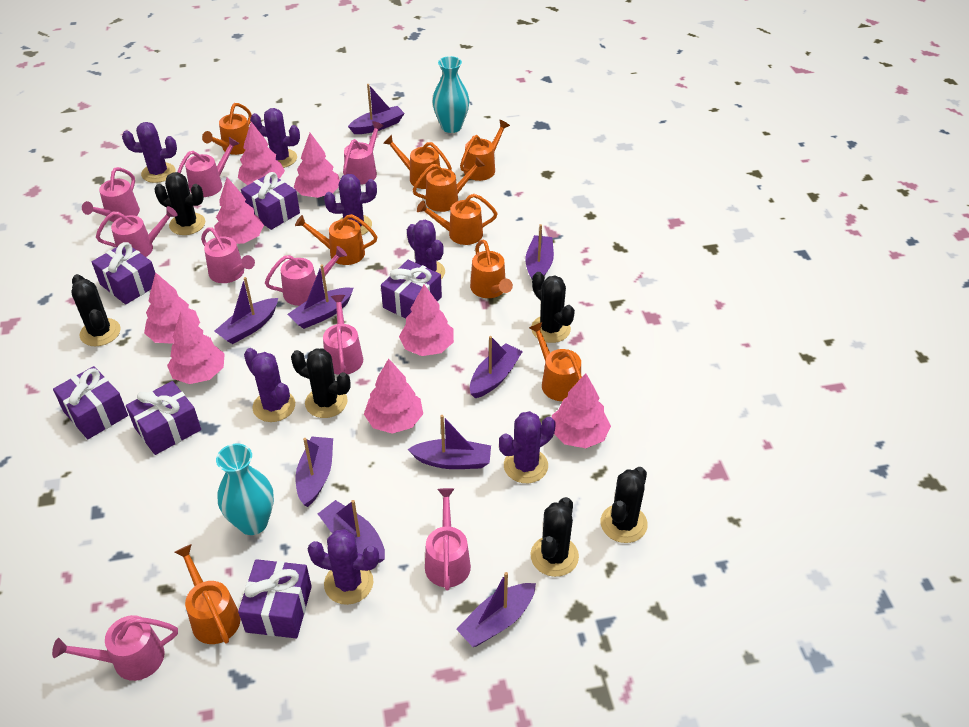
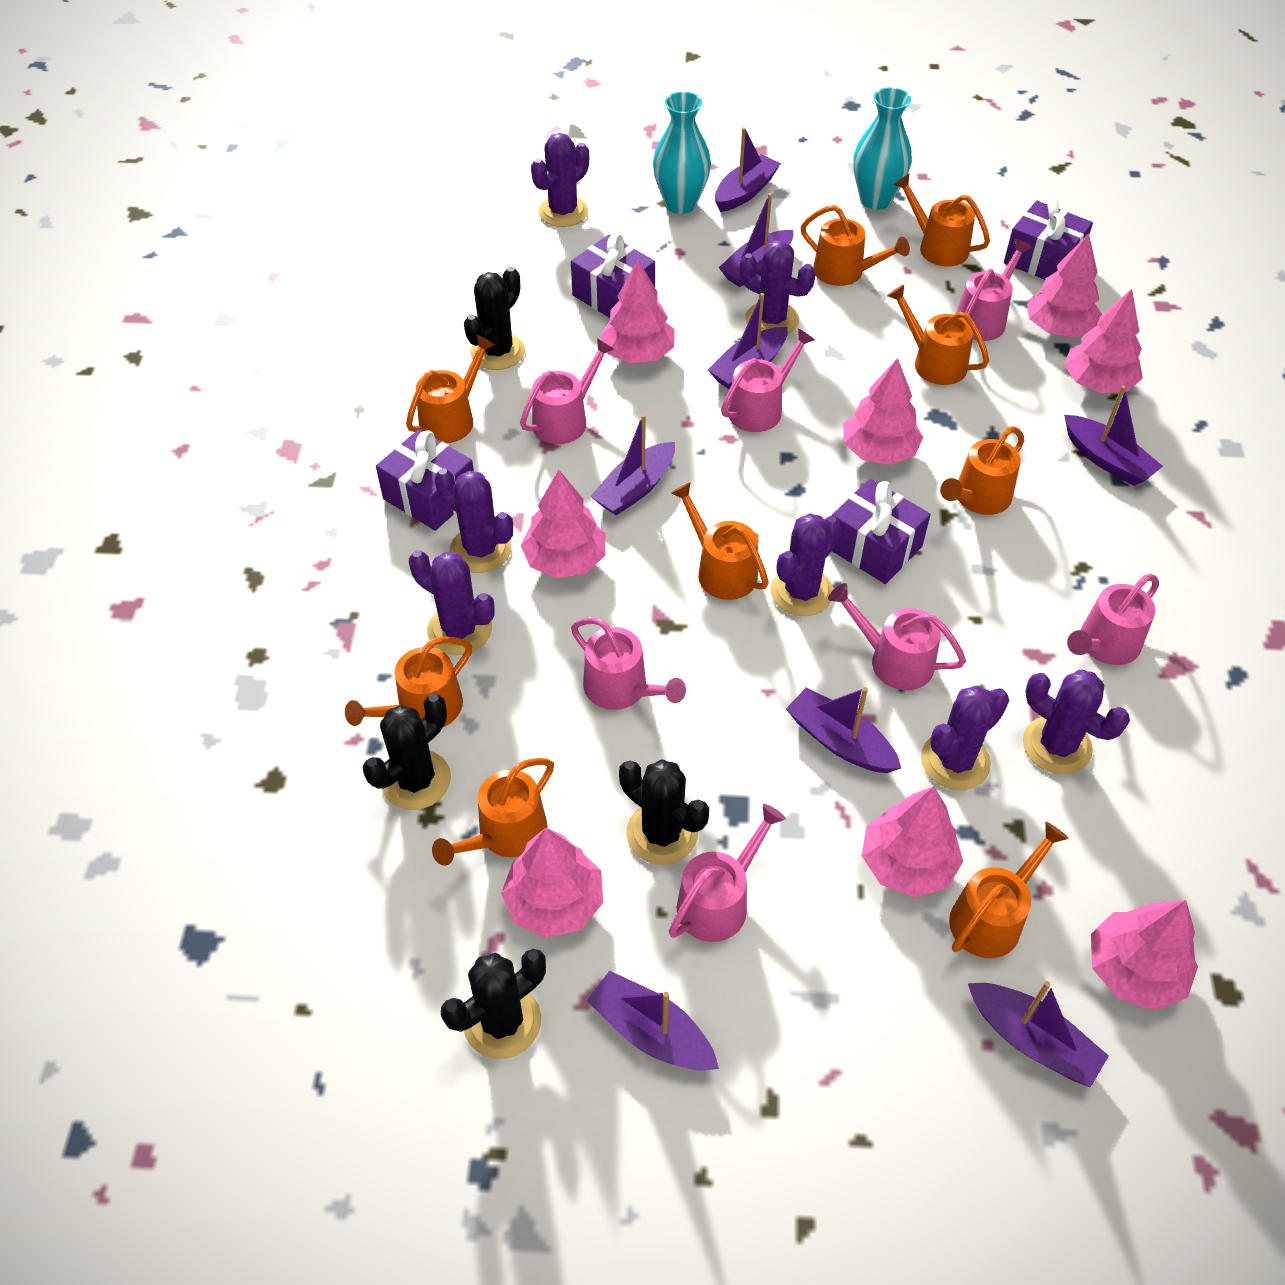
black cactus: 6 -> 4
pink watering can: 9 -> 7
purple boat: 9 -> 8
purple gift: 6 -> 4

